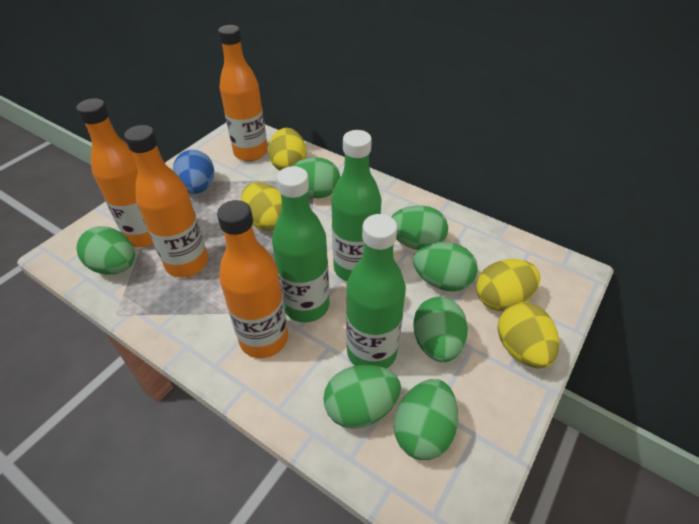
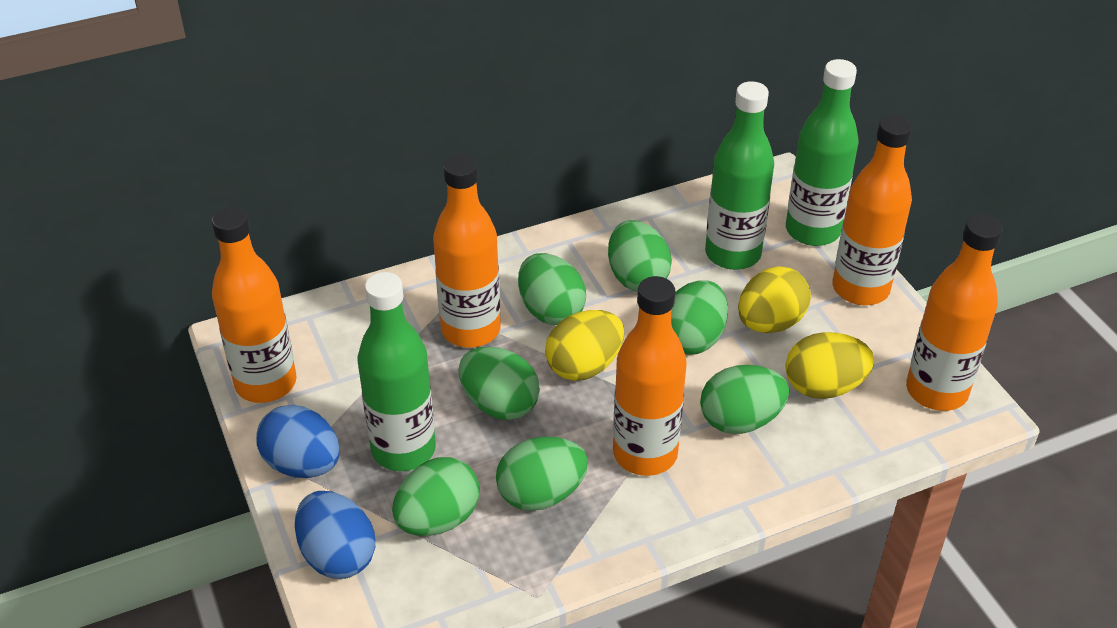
blue egg: 1 -> 2
orange bottle: 4 -> 5
yellow egg: 4 -> 3

